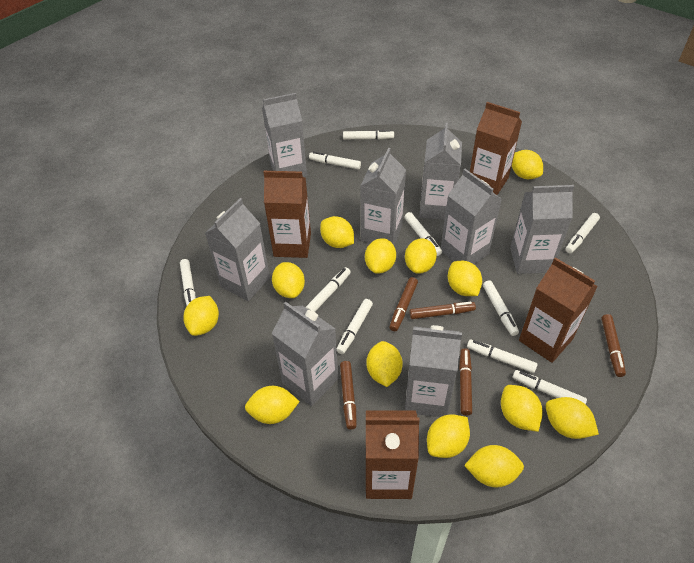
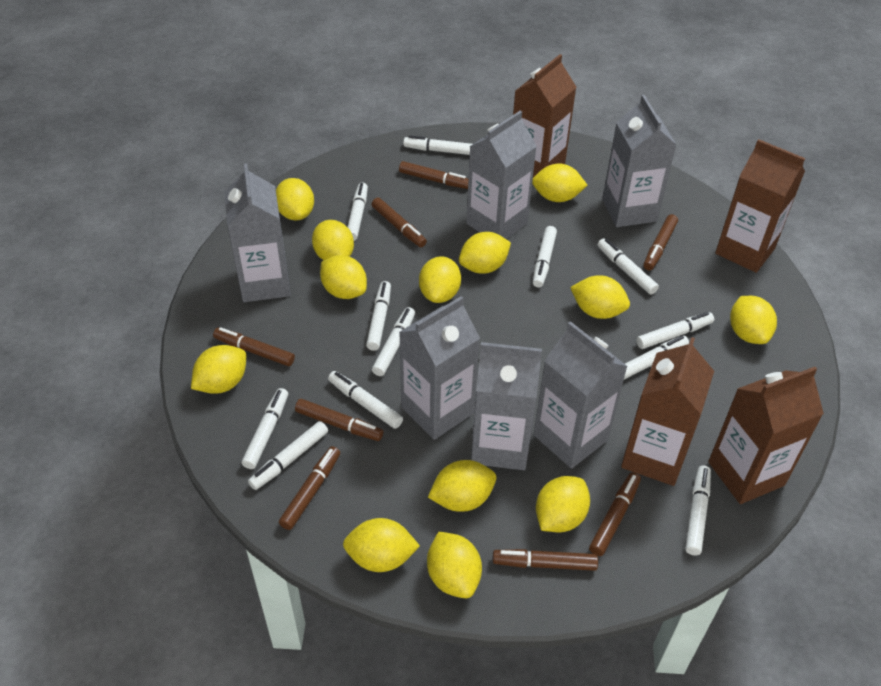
brown marker: 5 -> 8
grey carton: 8 -> 6
white marker: 10 -> 12

